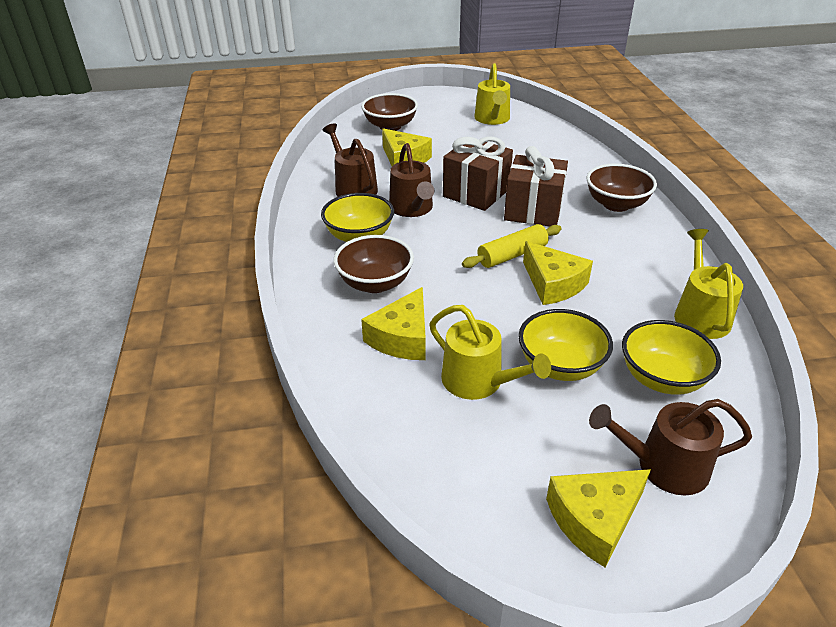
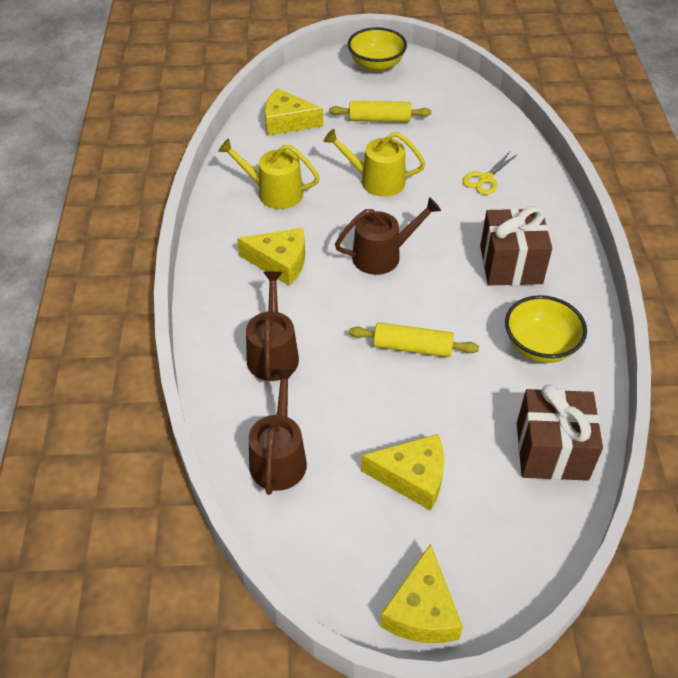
brown bowl: 3 -> 0
yellow bowl: 3 -> 2
yellow rolling pin: 1 -> 2
yellow scissors: 0 -> 1
yellow watering can: 3 -> 2

